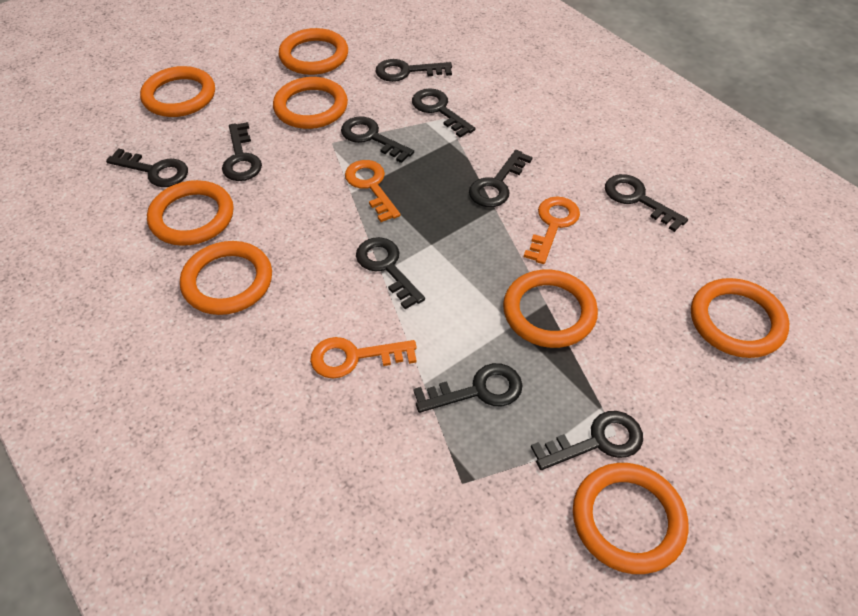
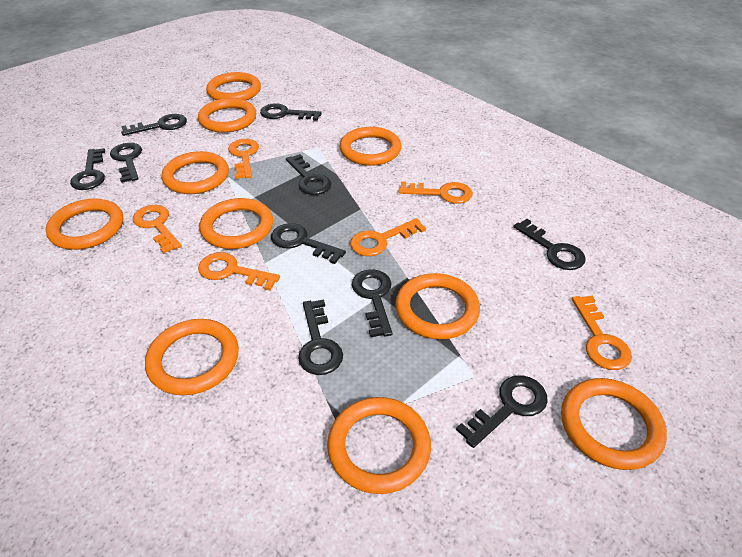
orange key: 3 -> 6
orange ring: 8 -> 10

